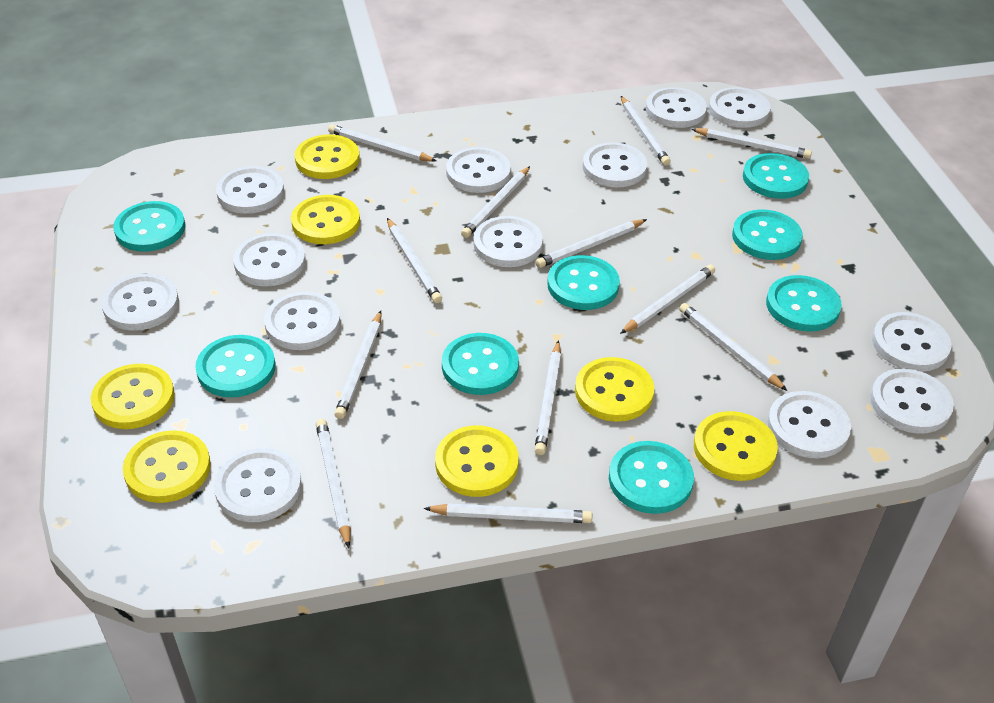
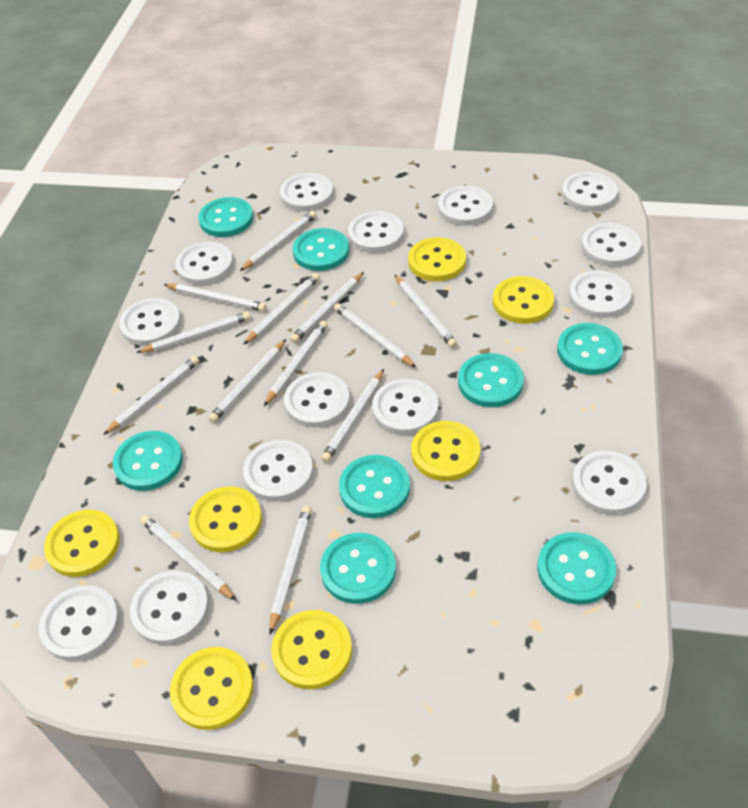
white button: 13 -> 14
white pencil: 12 -> 13

